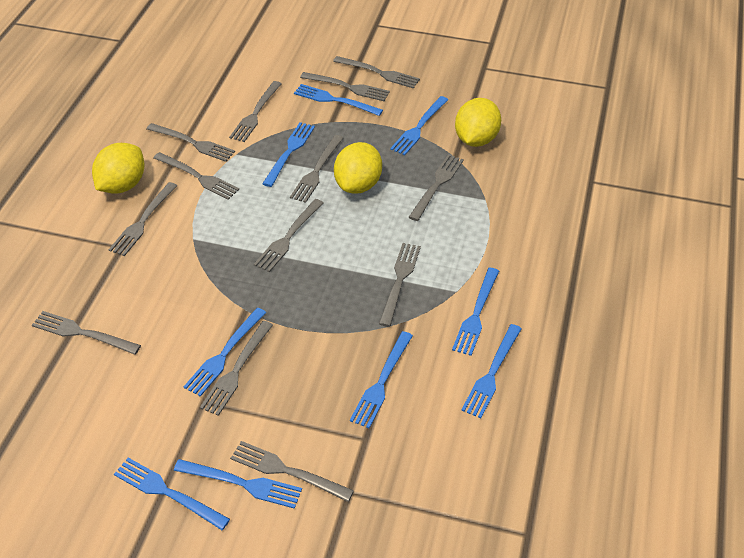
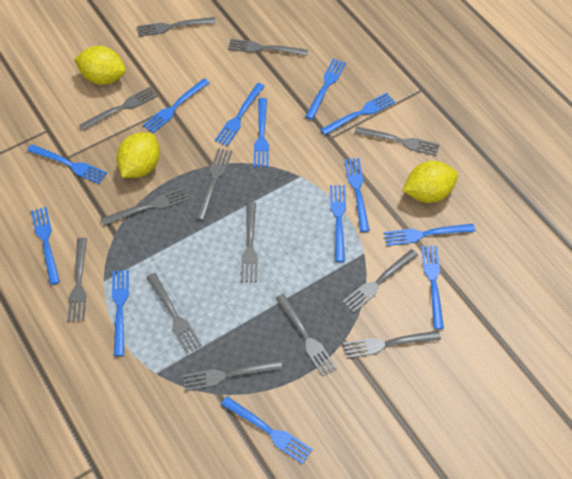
blue fork: 9 -> 13

